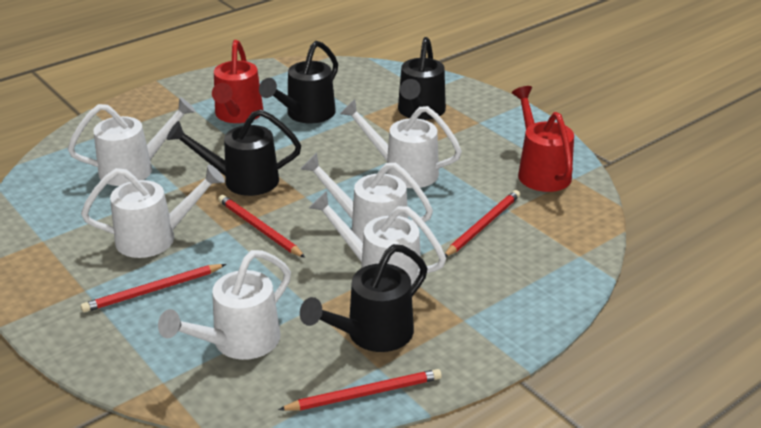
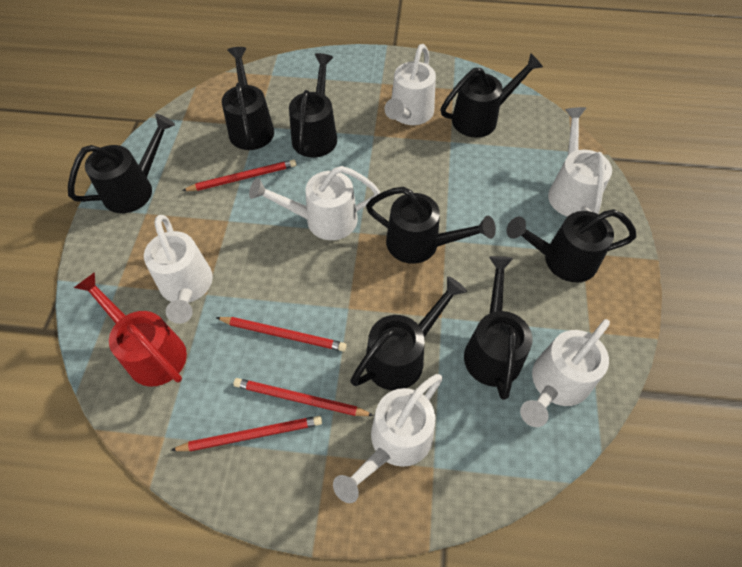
black watering can: 4 -> 8
red watering can: 2 -> 1

